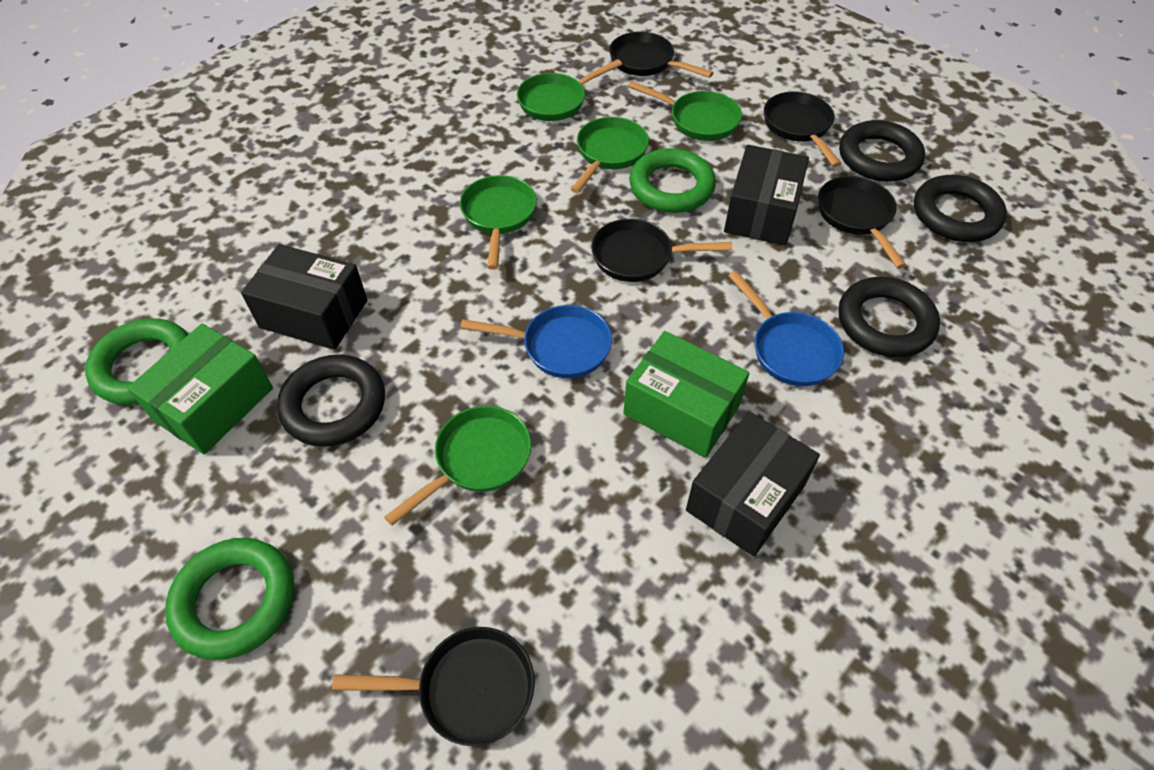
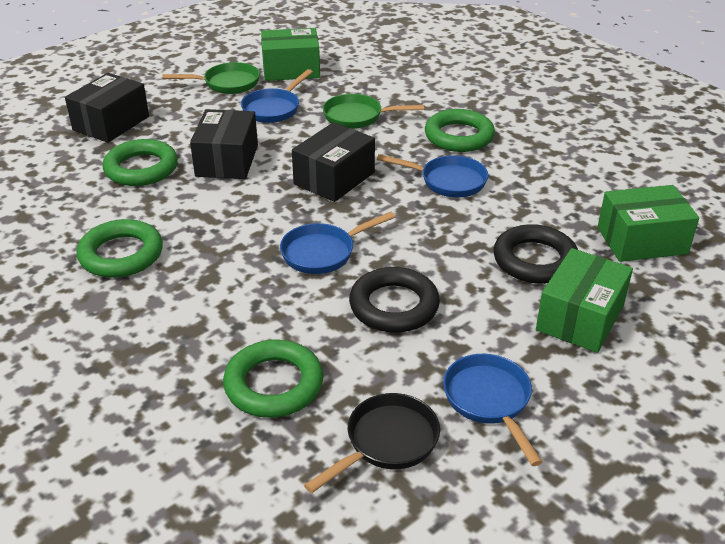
black pan: 5 -> 1
black ring: 4 -> 2
blue pan: 2 -> 4
green box: 2 -> 3
green pan: 5 -> 2
green ring: 3 -> 4

